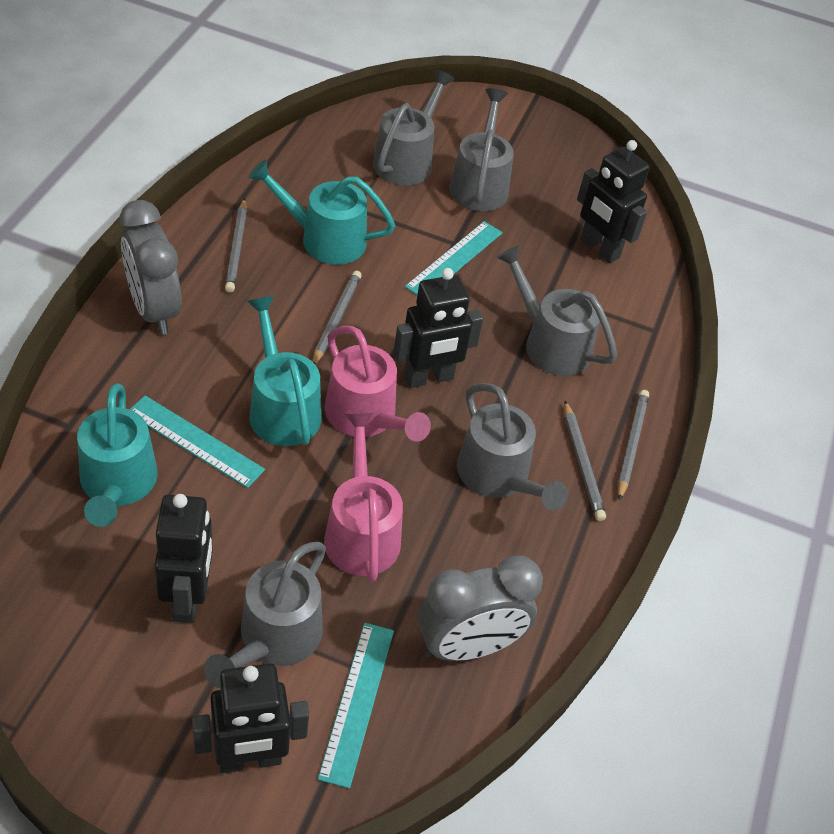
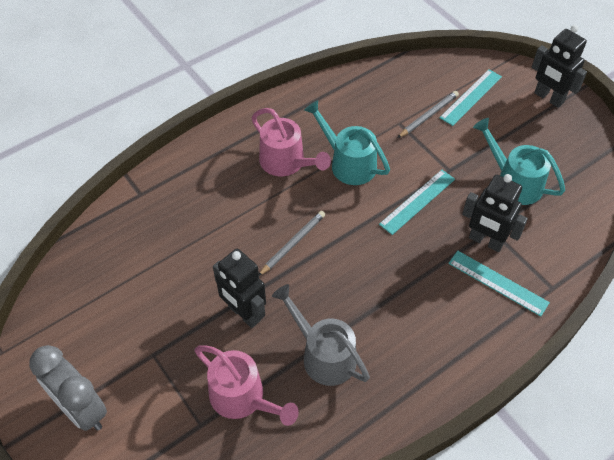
black robot: 4 -> 3
grey clock: 2 -> 1
grey pencil: 4 -> 2
grey watering can: 5 -> 1
turquoise watering can: 3 -> 2

